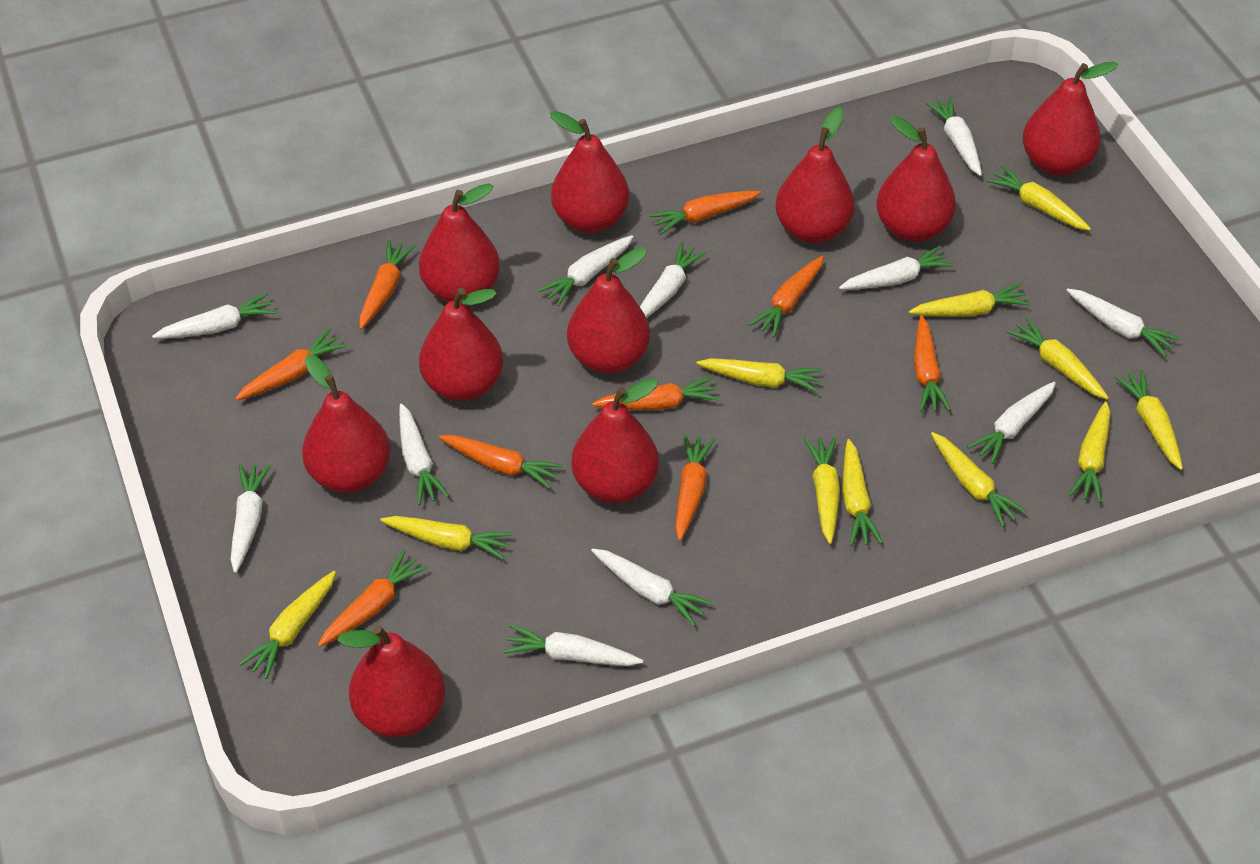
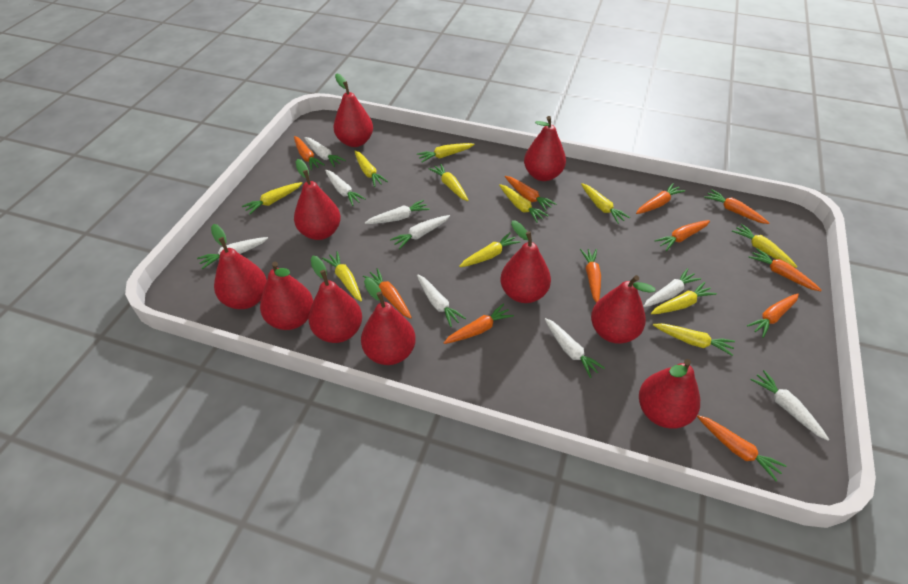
orange carrot: 9 -> 11
white carrot: 11 -> 9

